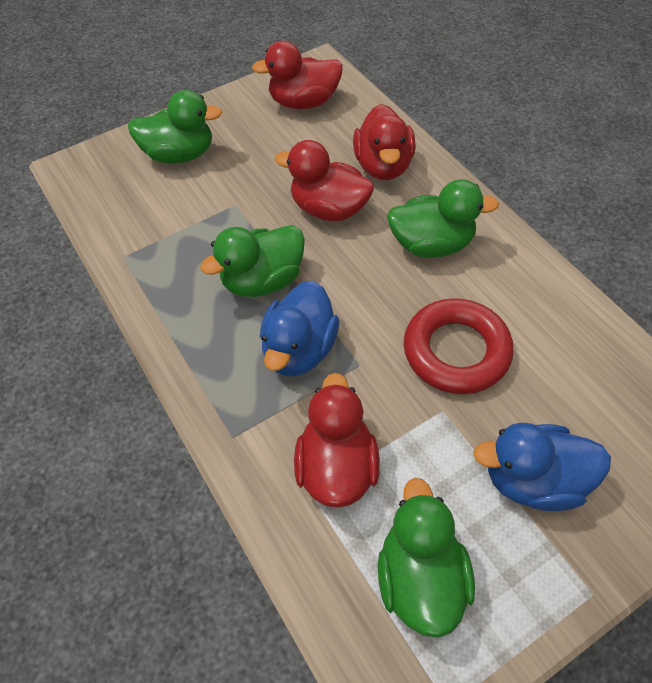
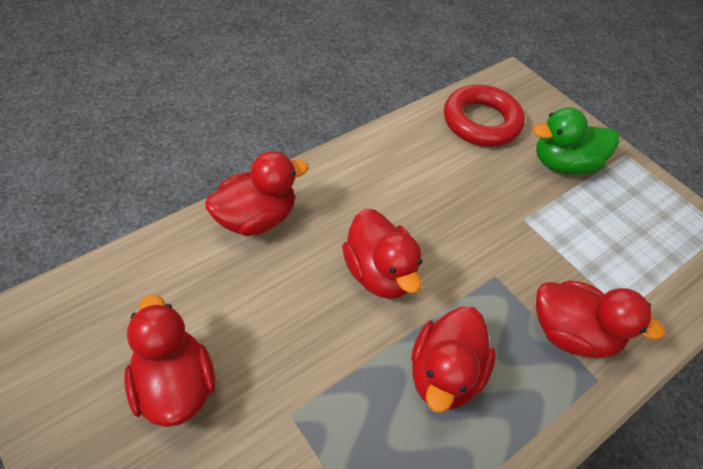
blue duck: 2 -> 0
green duck: 4 -> 1
red duck: 4 -> 5

